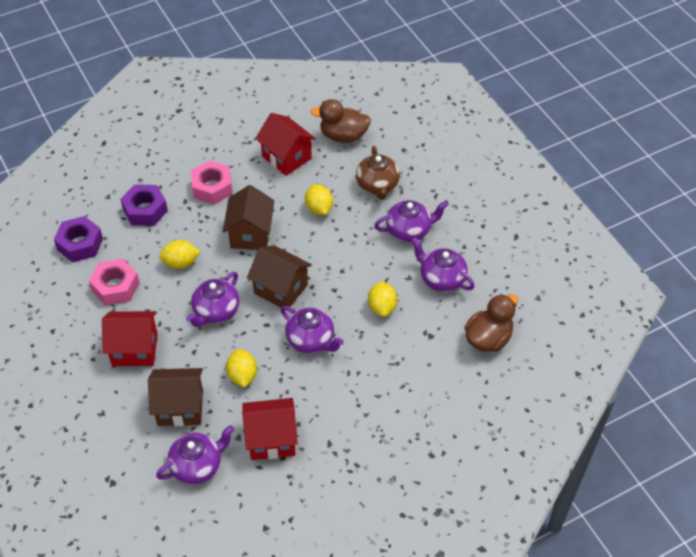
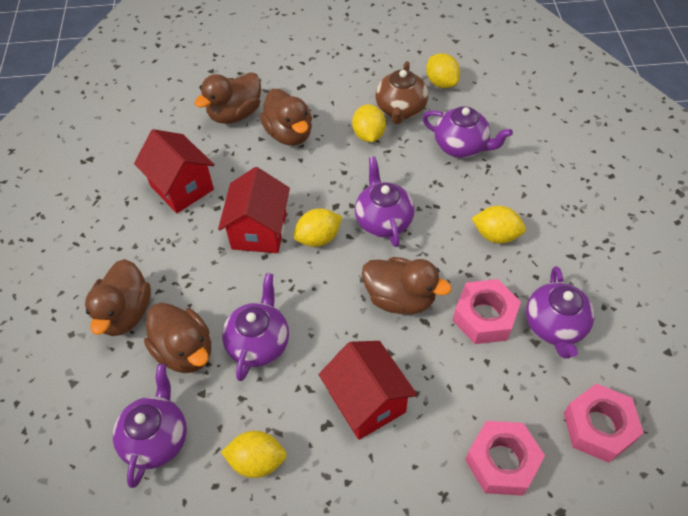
brown duck: 2 -> 5
brown house: 3 -> 0
pink nut: 2 -> 3
purple nut: 2 -> 0
yellow lemon: 4 -> 5

